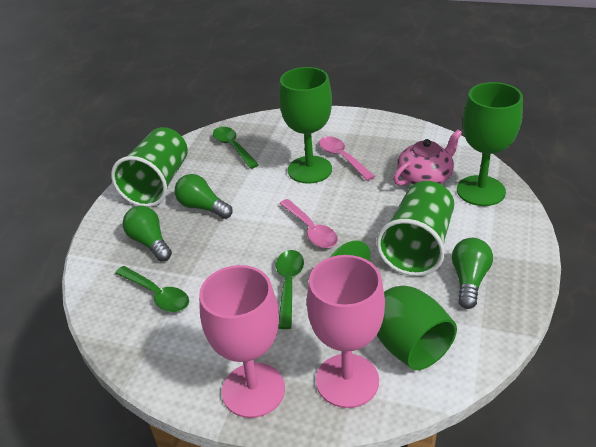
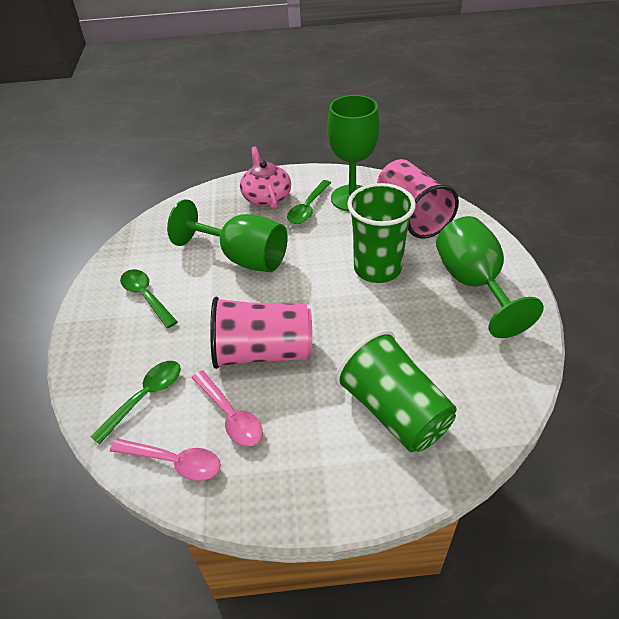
green light bulb: 3 -> 0
pink cup: 0 -> 2
pink goblet: 2 -> 0

